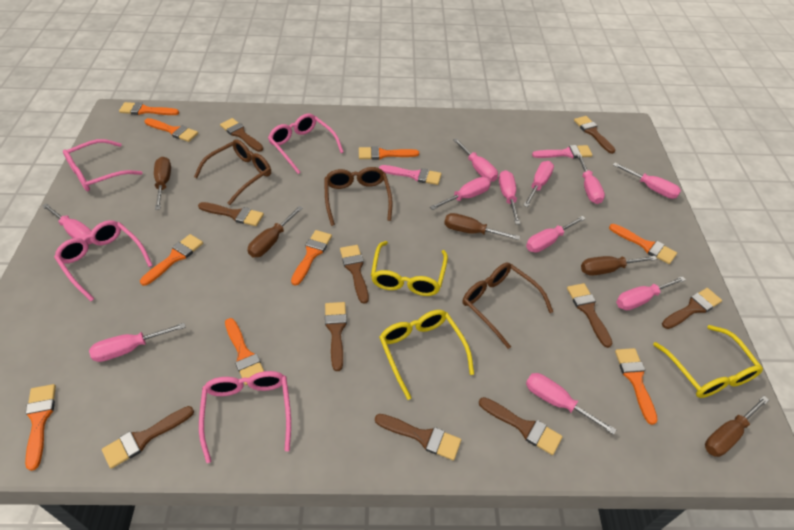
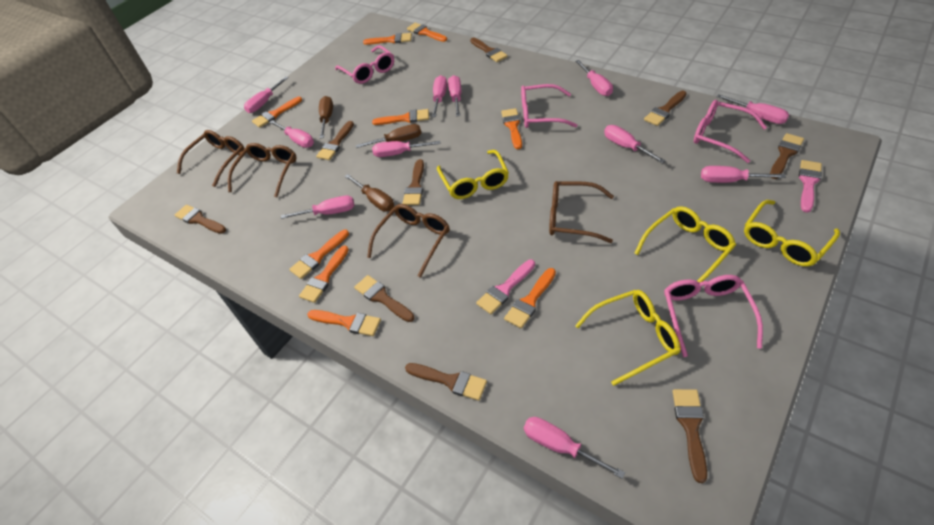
brown brush: 10 -> 9
brown glasses: 3 -> 4
brown screwdriver: 5 -> 3
yellow glasses: 3 -> 4

